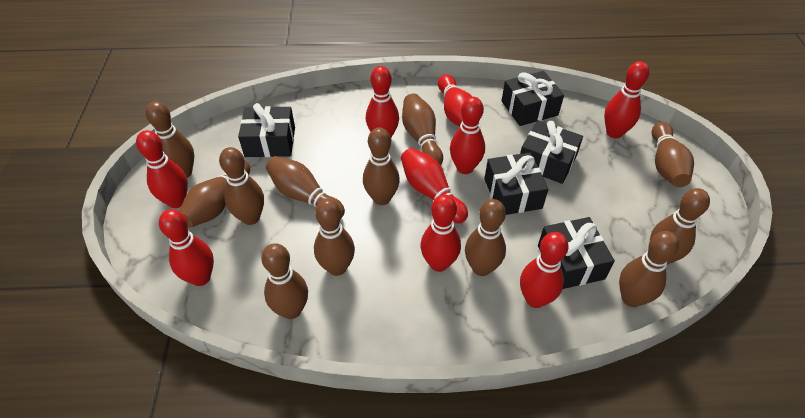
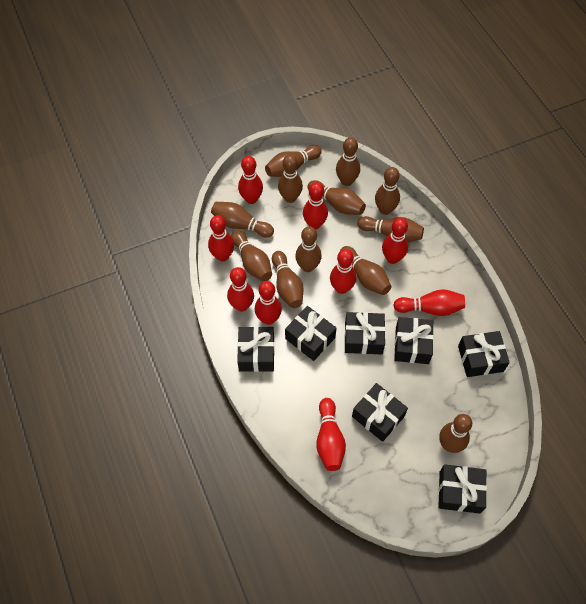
black gift: 5 -> 7

